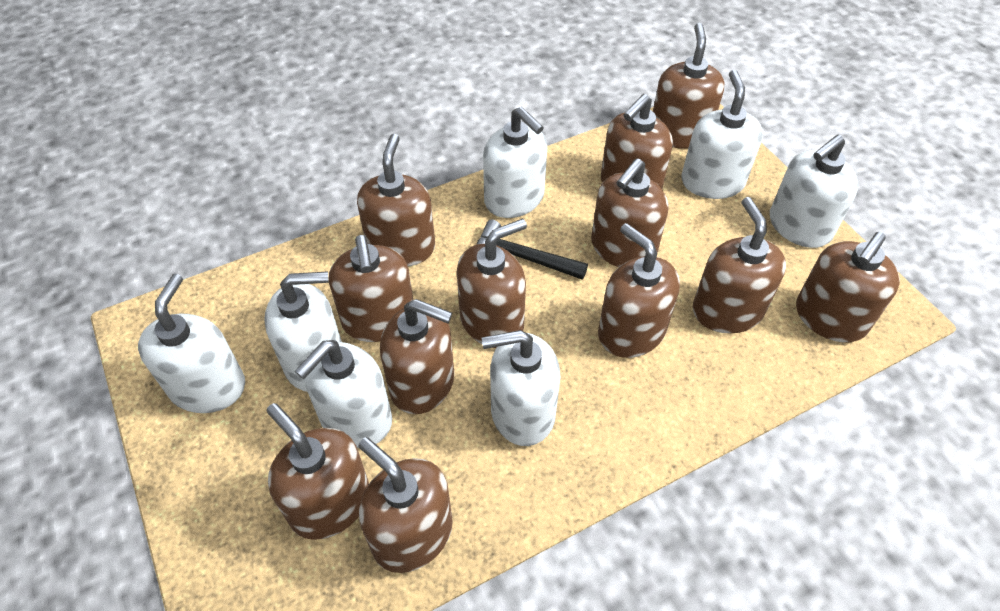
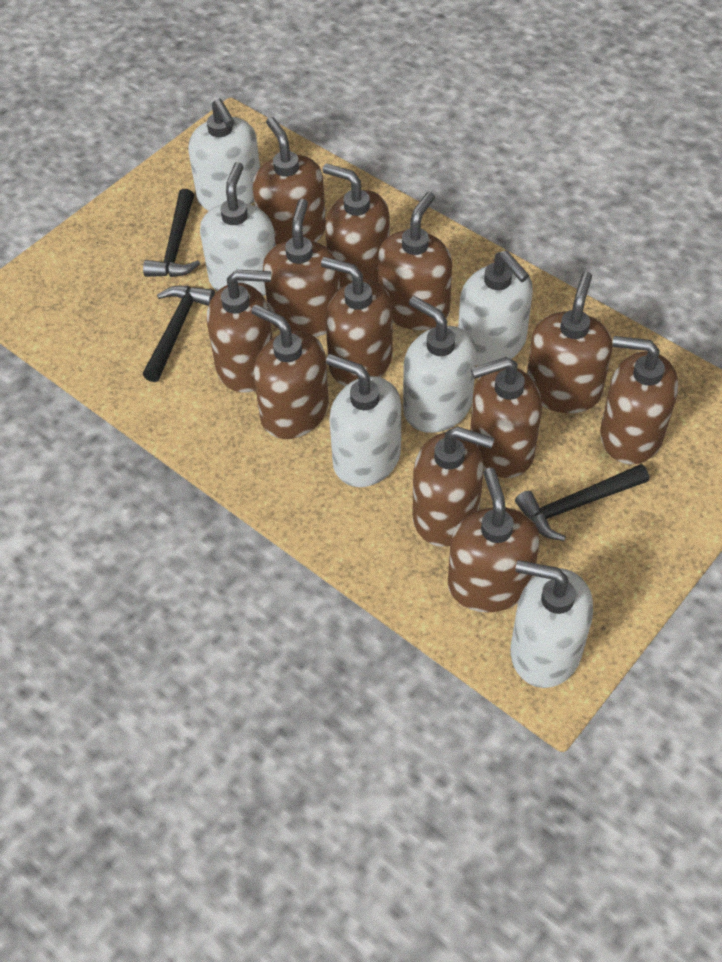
black hammer: 1 -> 3
white soap dispenser: 7 -> 6

